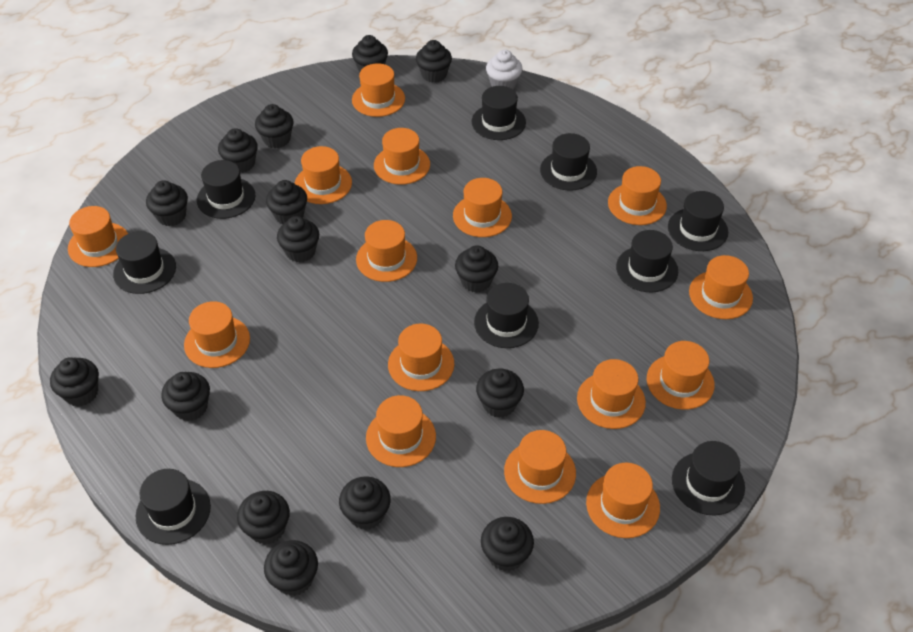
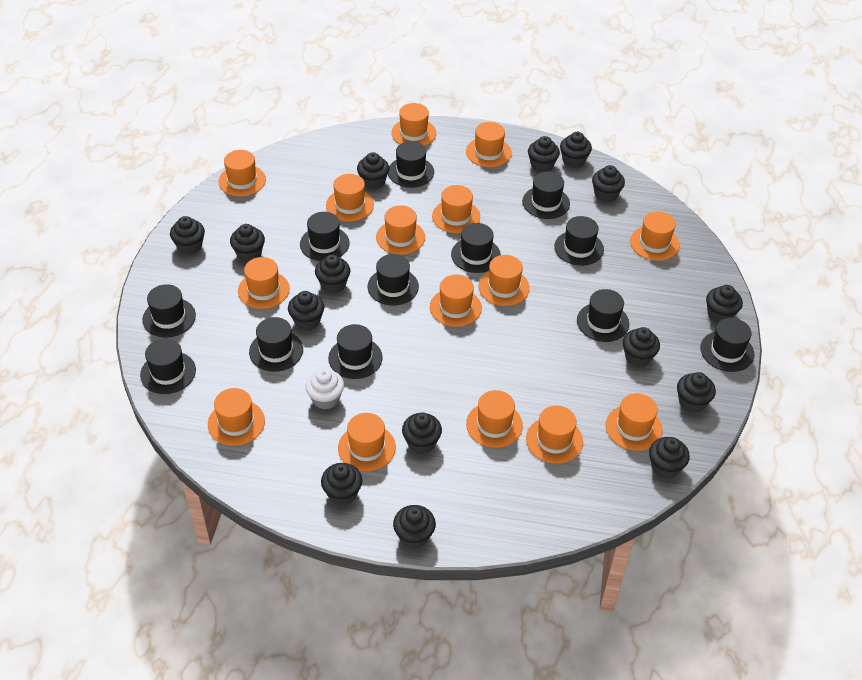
black hat: 9 -> 12

